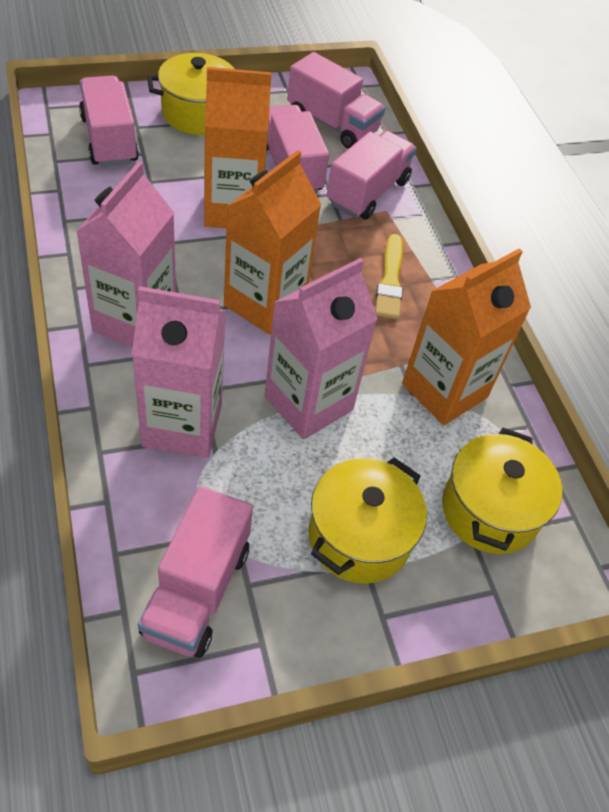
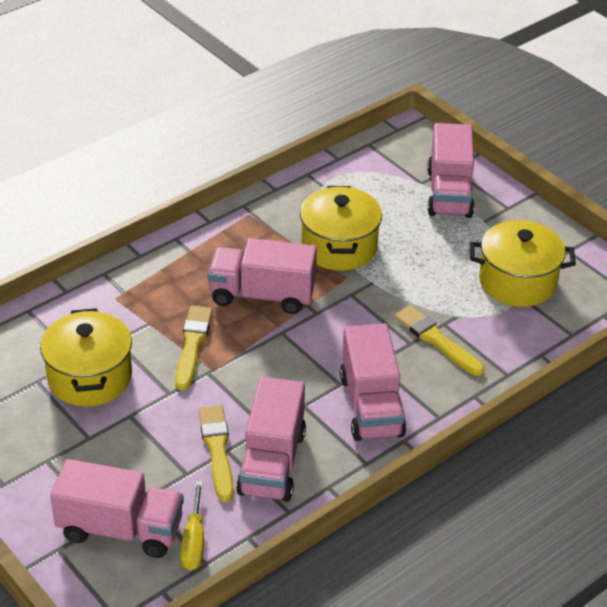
orange carton: 3 -> 0
pink carton: 3 -> 0
yellow brush: 1 -> 3
yellow screwdriver: 0 -> 1

